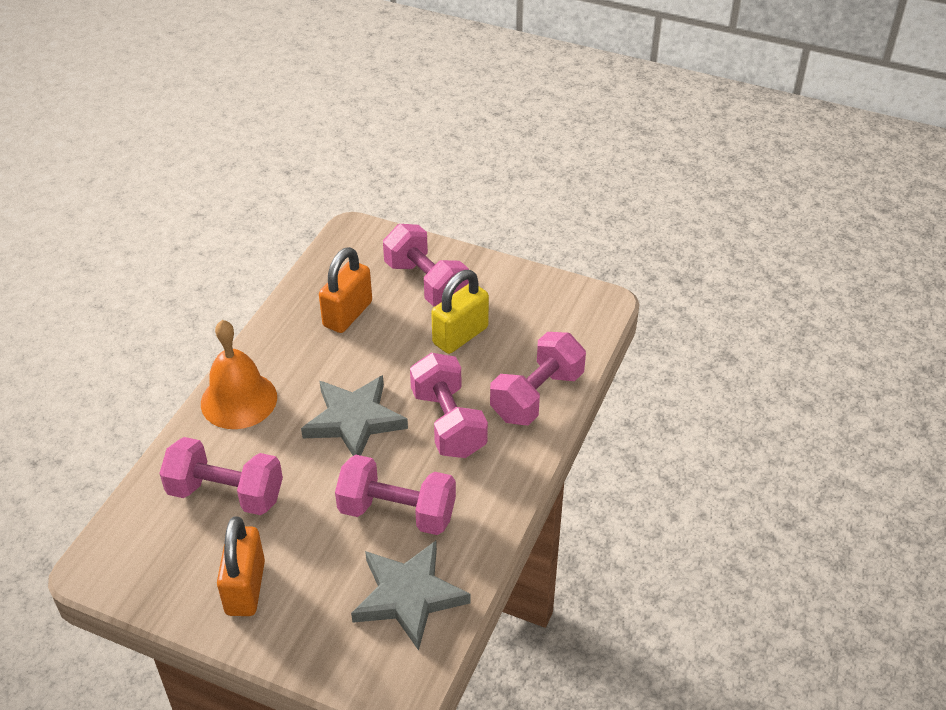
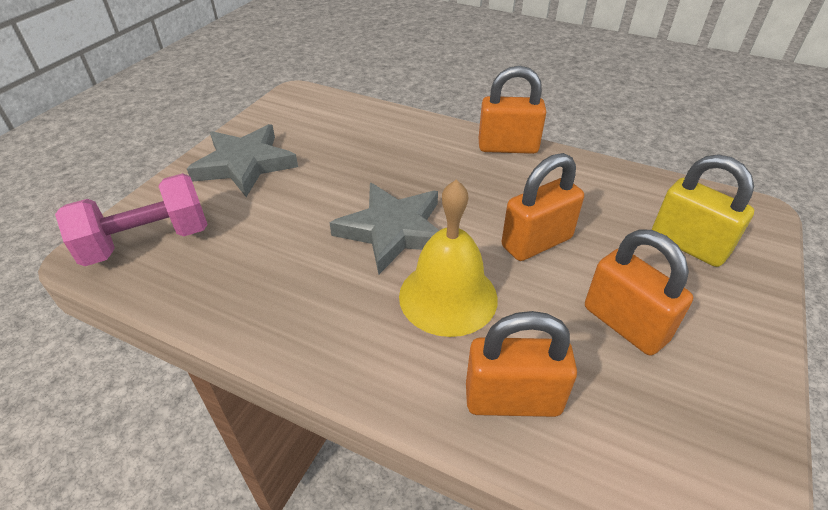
orange bell: 1 -> 0
orange padlock: 2 -> 4
pink dumbbell: 5 -> 1
yellow bell: 0 -> 1

